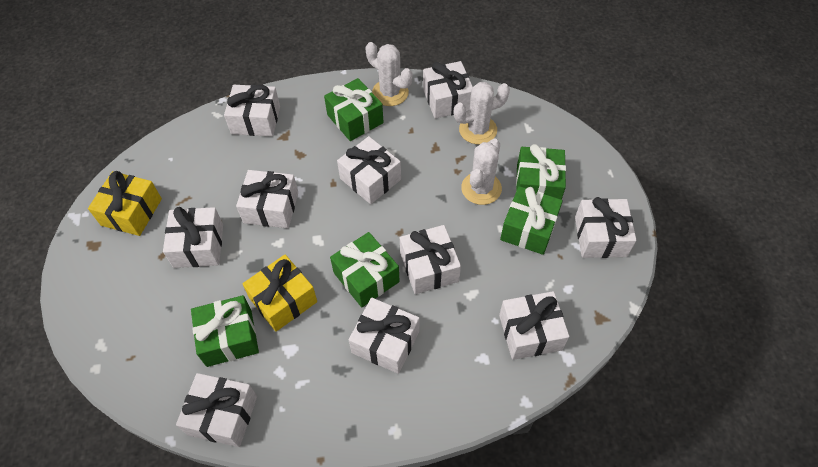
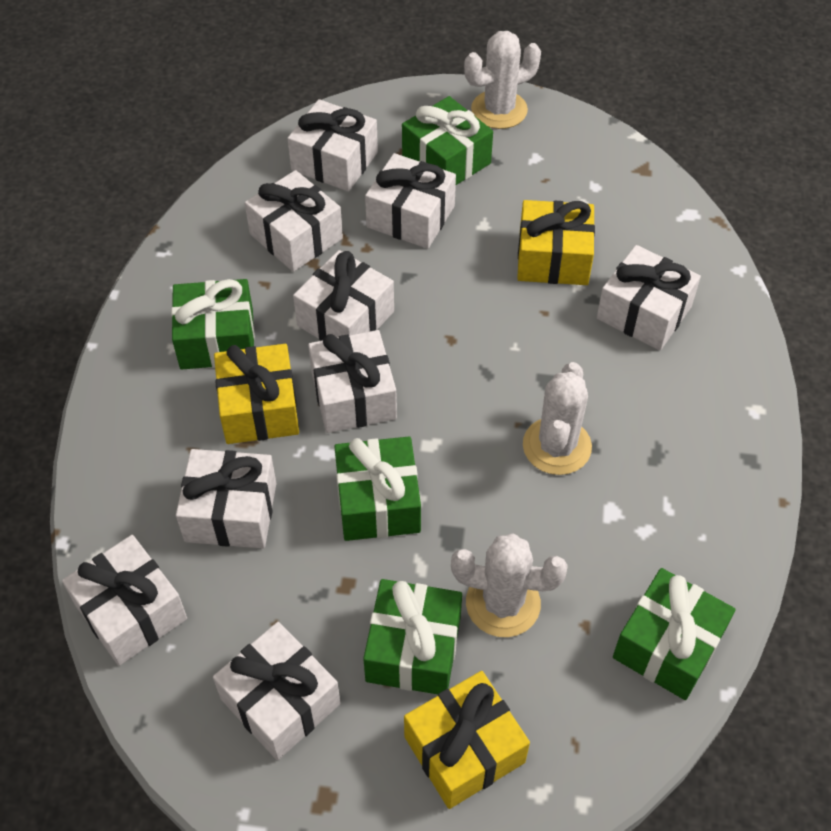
white gift: 10 -> 9
yellow gift: 2 -> 3

